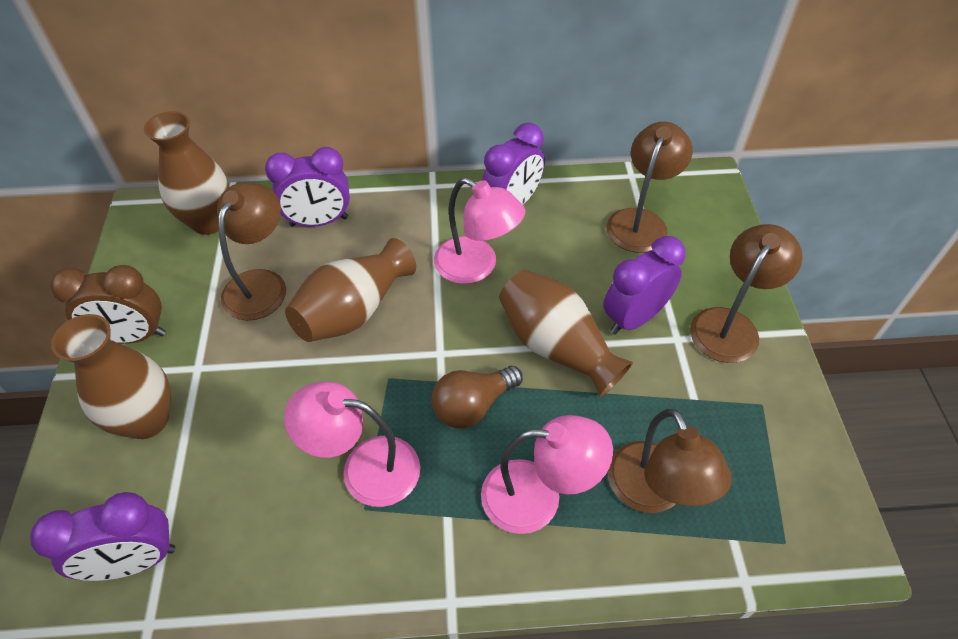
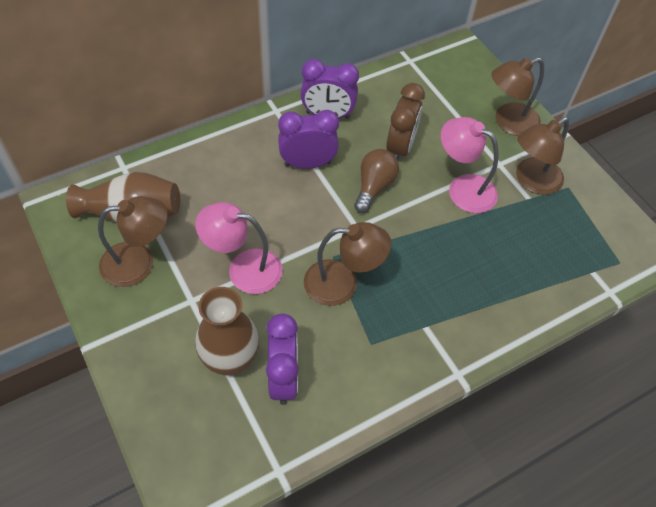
brown vase: 4 -> 2
pink lamp: 3 -> 2
purple clock: 4 -> 3

